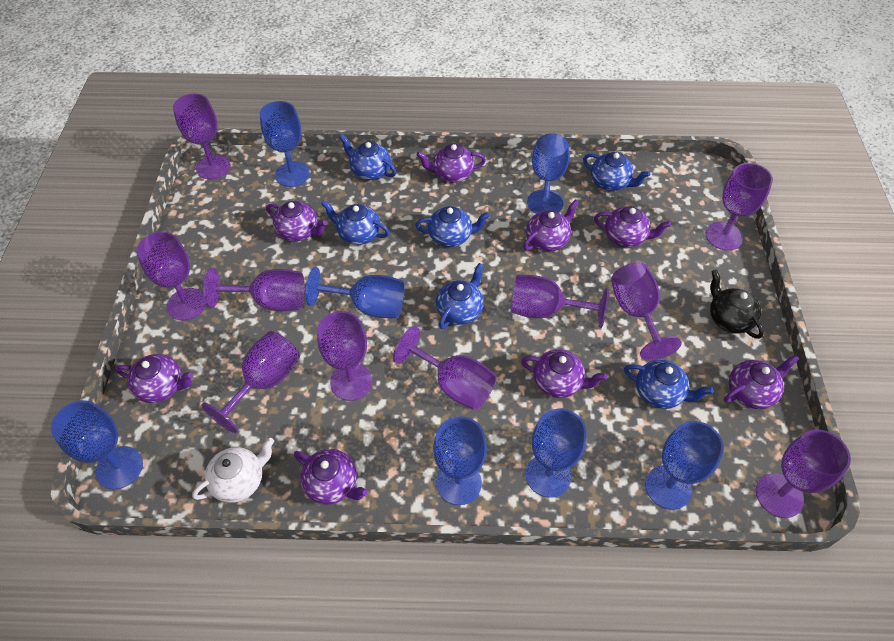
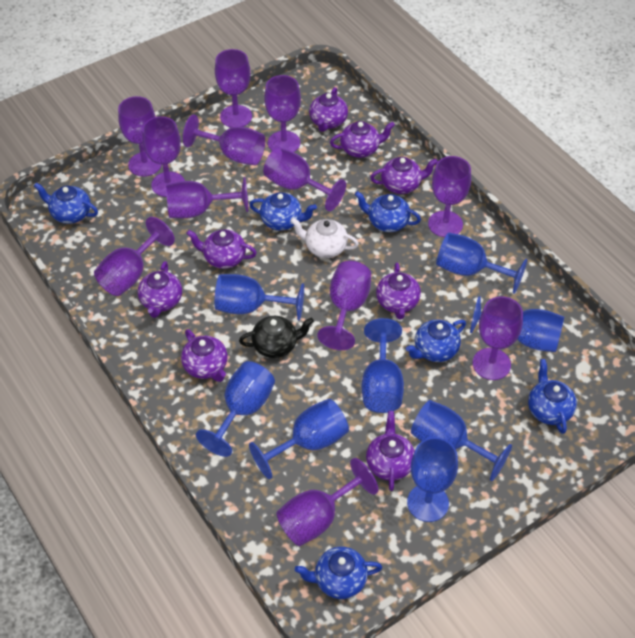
blue goblet: 7 -> 8
purple goblet: 10 -> 12

